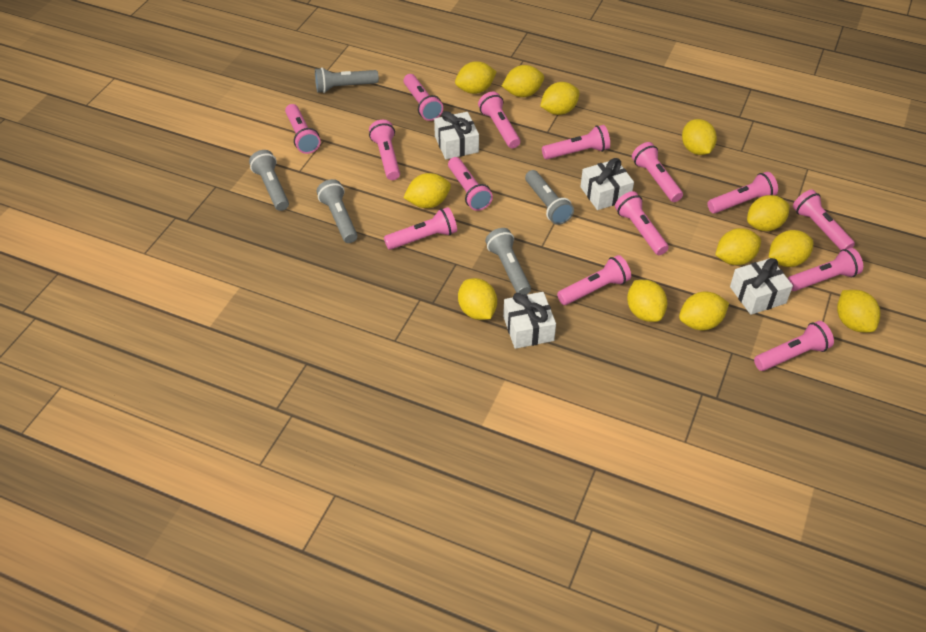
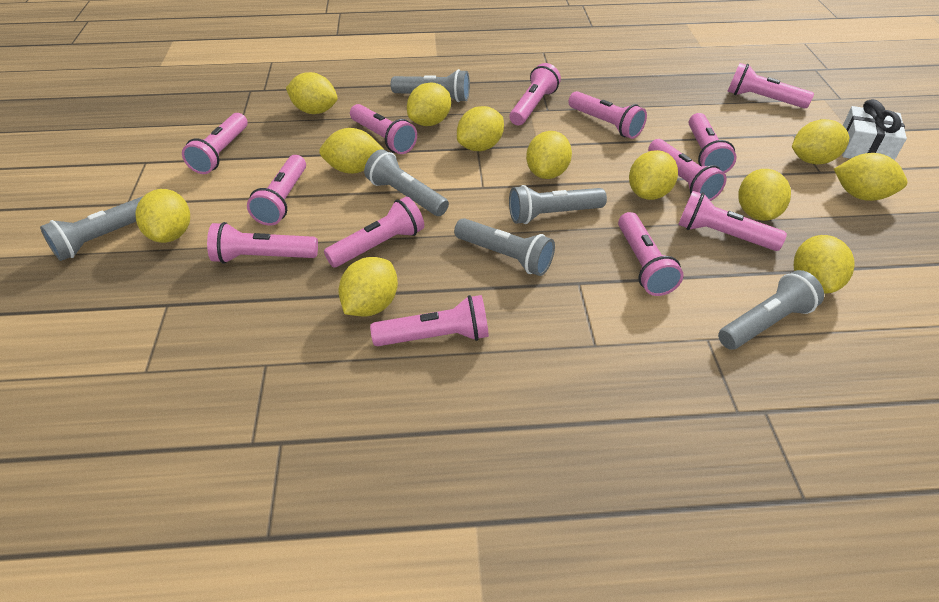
grey flashlight: 5 -> 6
pink flashlight: 14 -> 13
white gift: 4 -> 1

